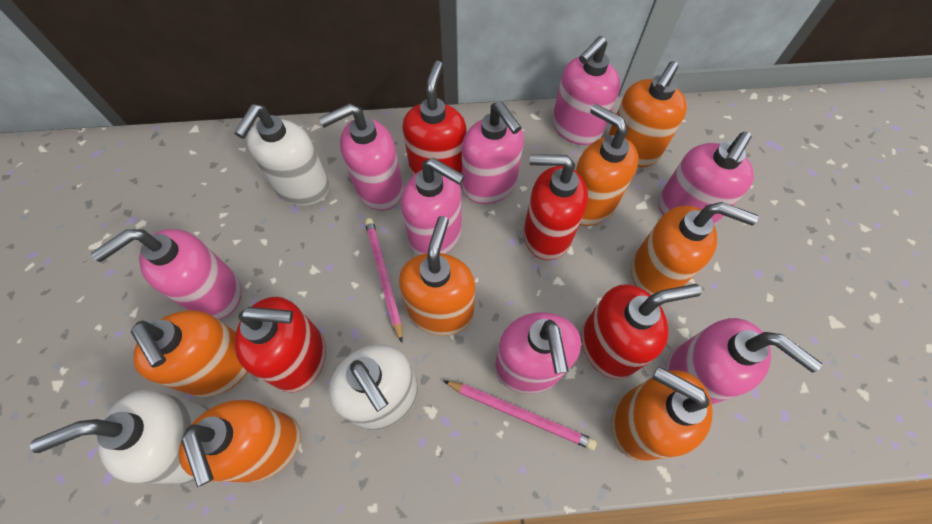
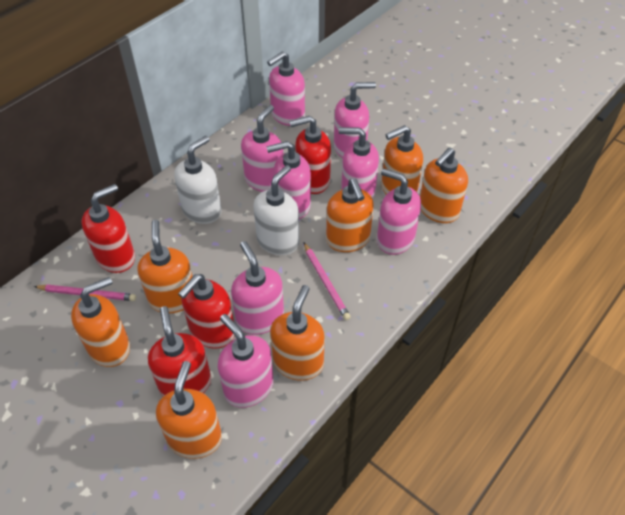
white soap dispenser: 3 -> 2

